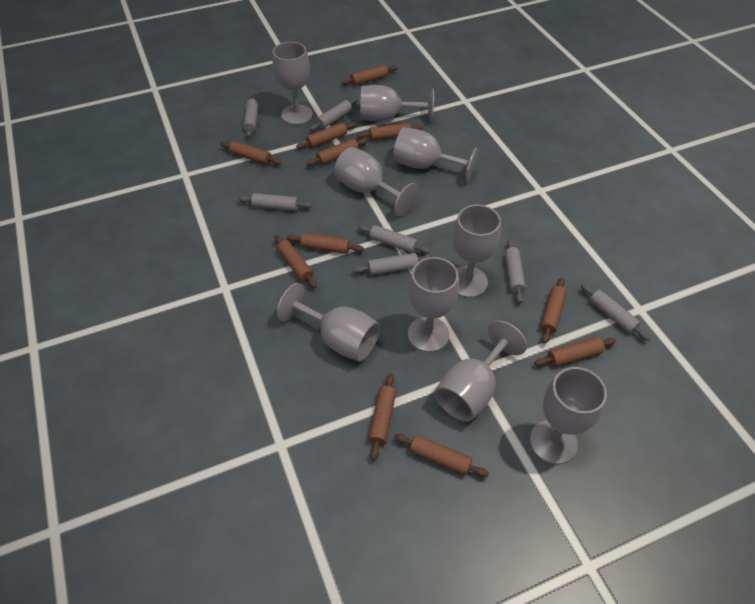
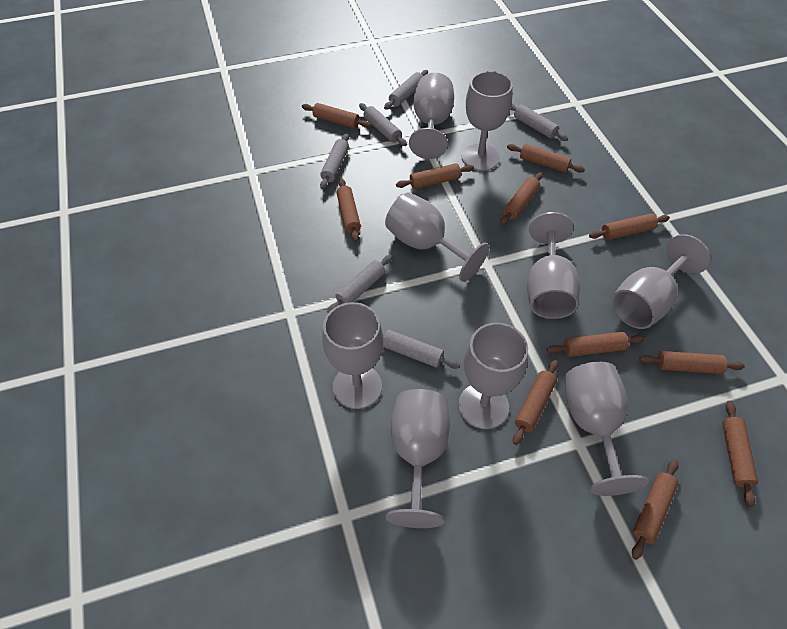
grey rolling pin: 7 -> 6

